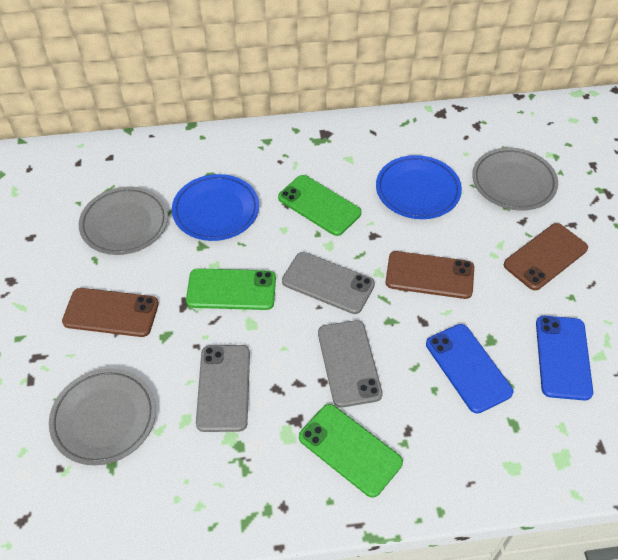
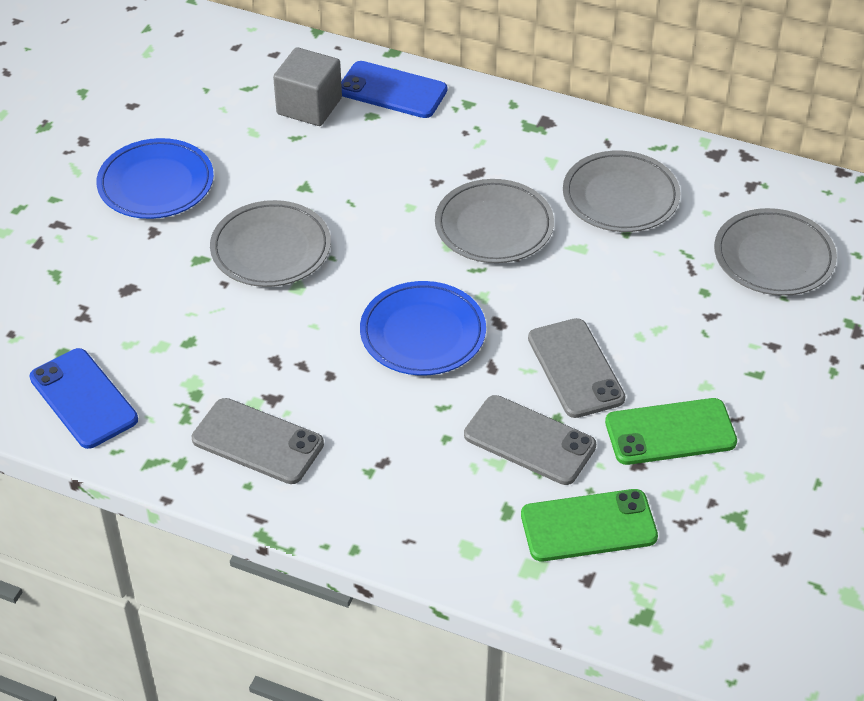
brown phone: 3 -> 0
green phone: 3 -> 2
grey cube: 0 -> 1
grey plate: 3 -> 4

